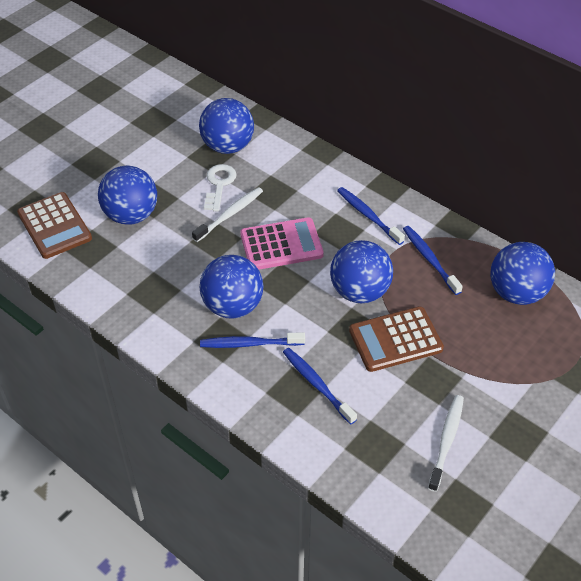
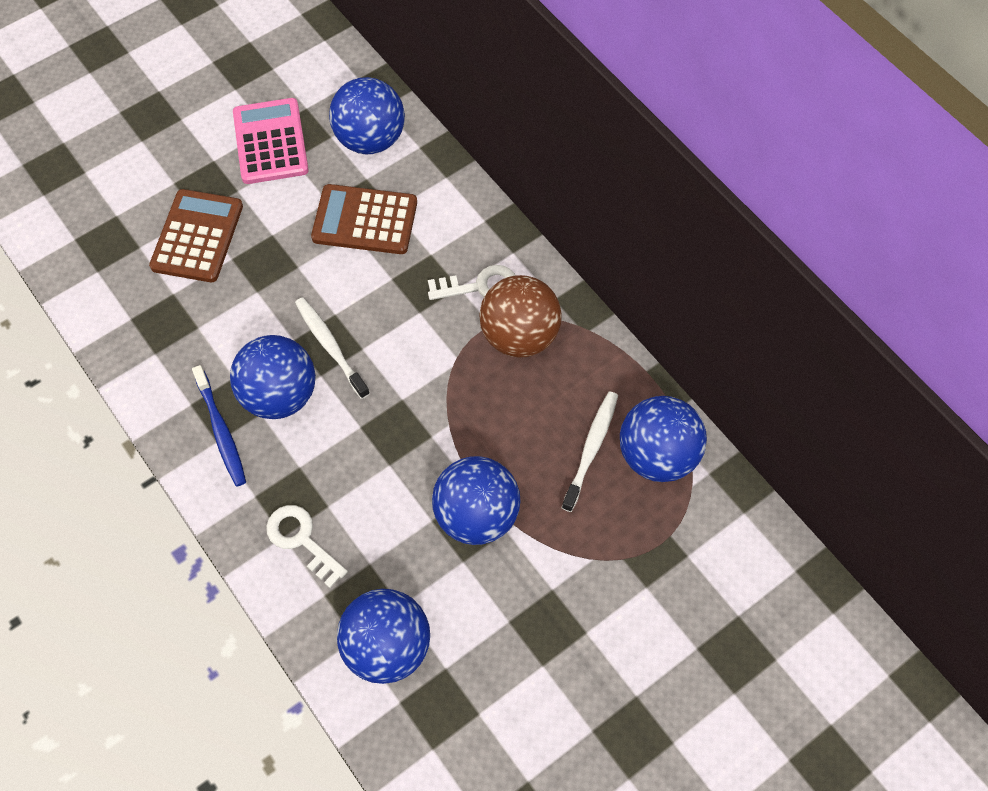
blue toothbrush: 4 -> 1
brown ball: 0 -> 1
white key: 1 -> 2

